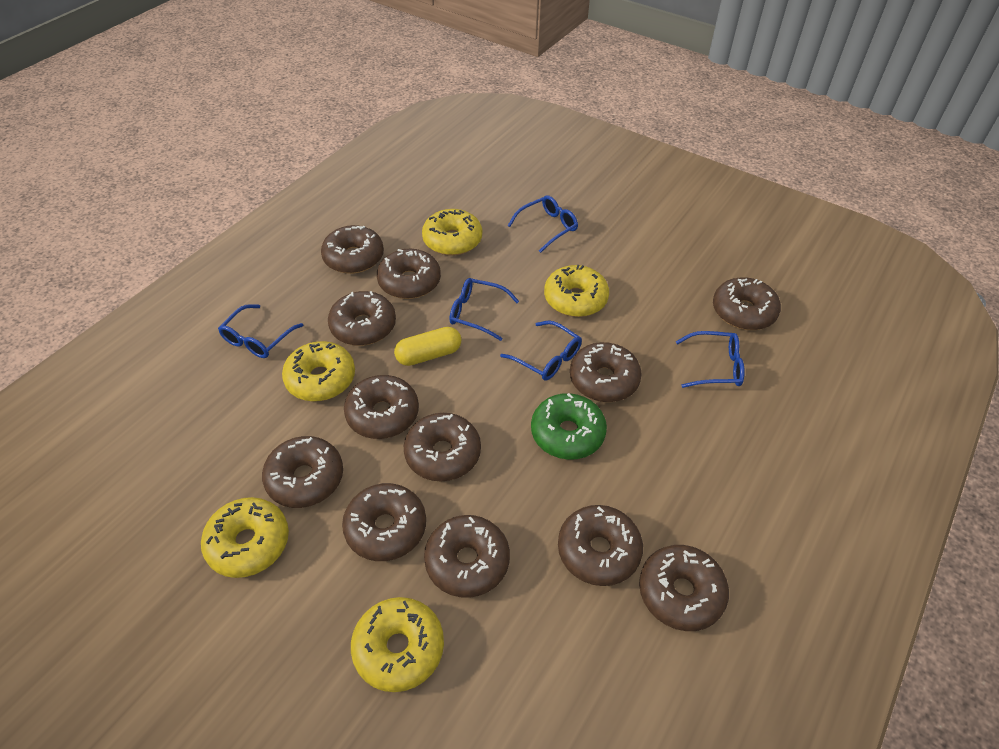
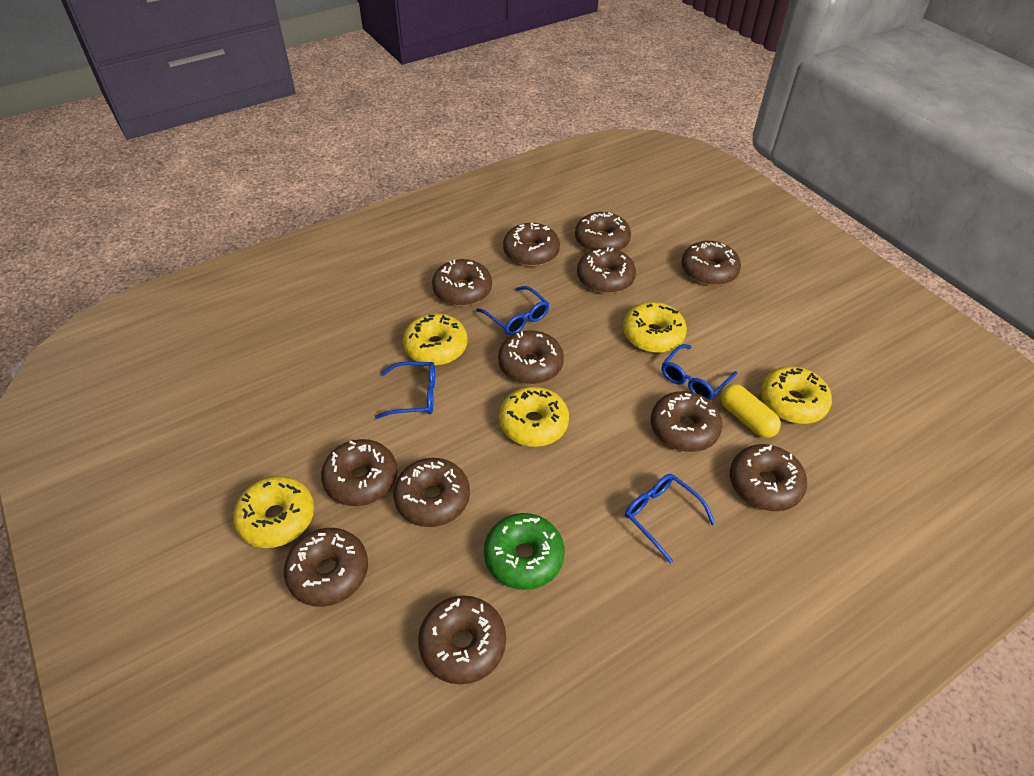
blue glasses: 5 -> 4

